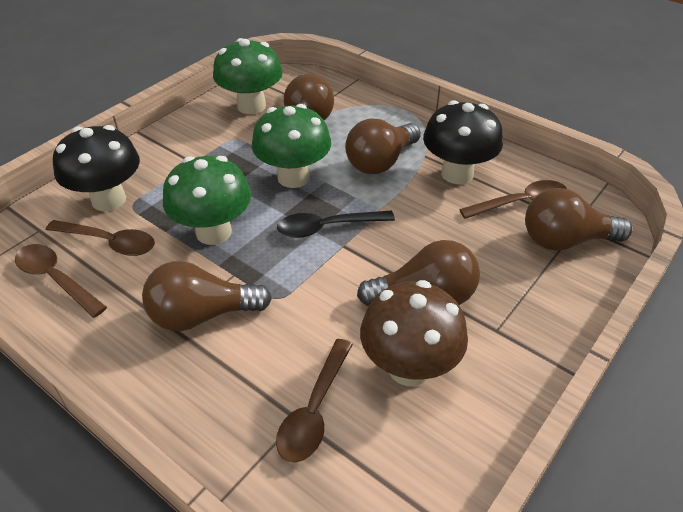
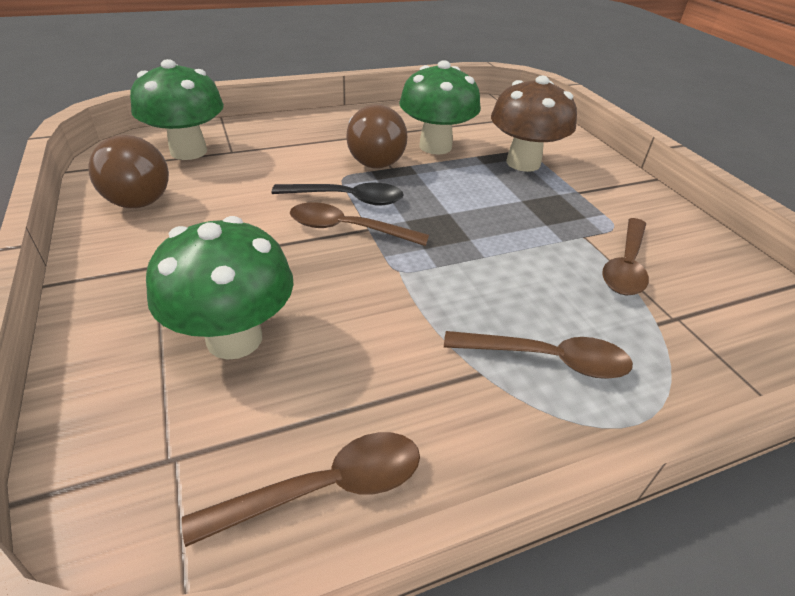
black mushroom: 2 -> 0
brown light bulb: 5 -> 2

